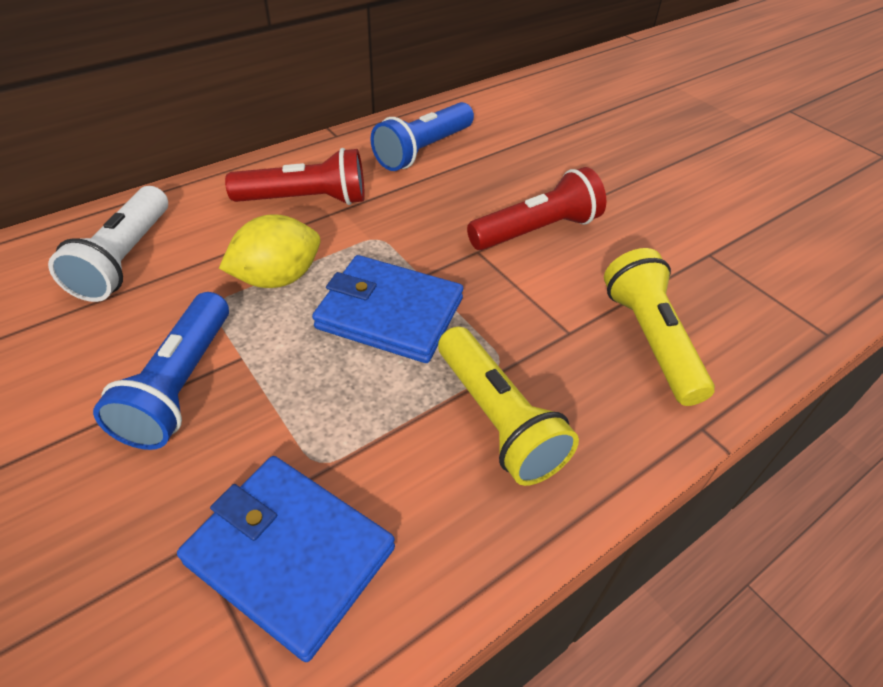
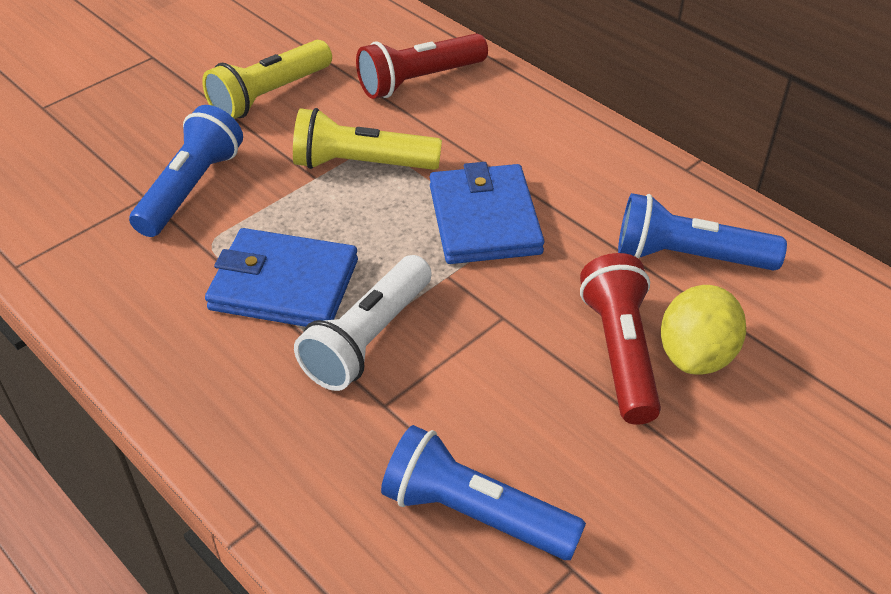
blue flashlight: 2 -> 3

